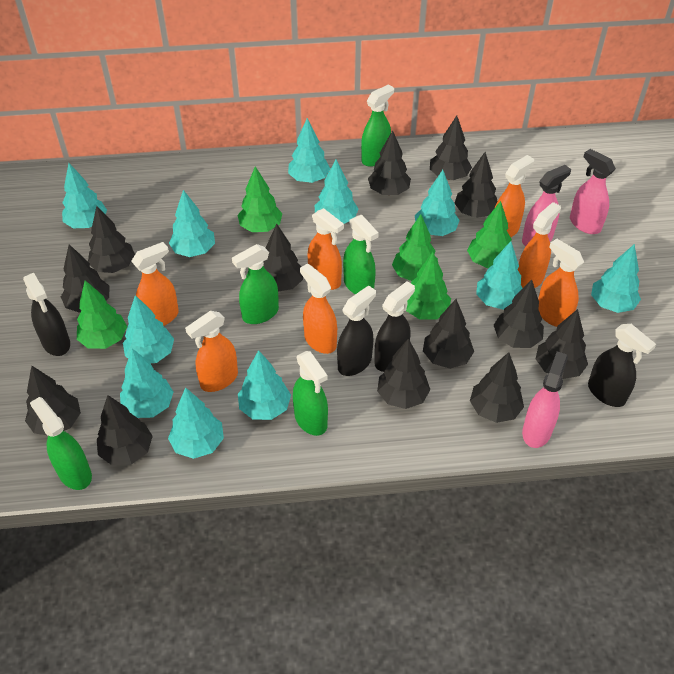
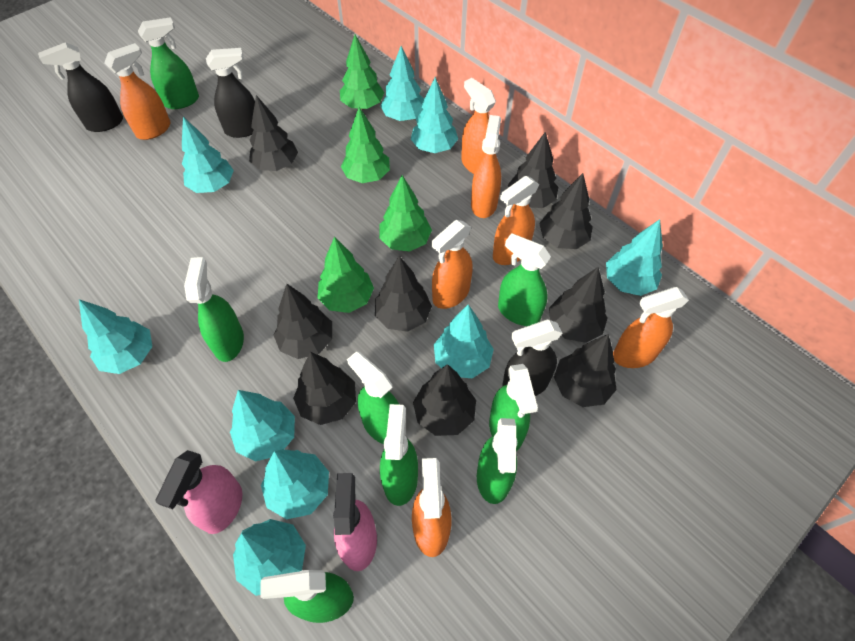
black spray bottle: 4 -> 3
black tree: 13 -> 9
green spray bottle: 5 -> 8
green tree: 5 -> 4
pink spray bottle: 3 -> 2
turquoise tree: 11 -> 9

